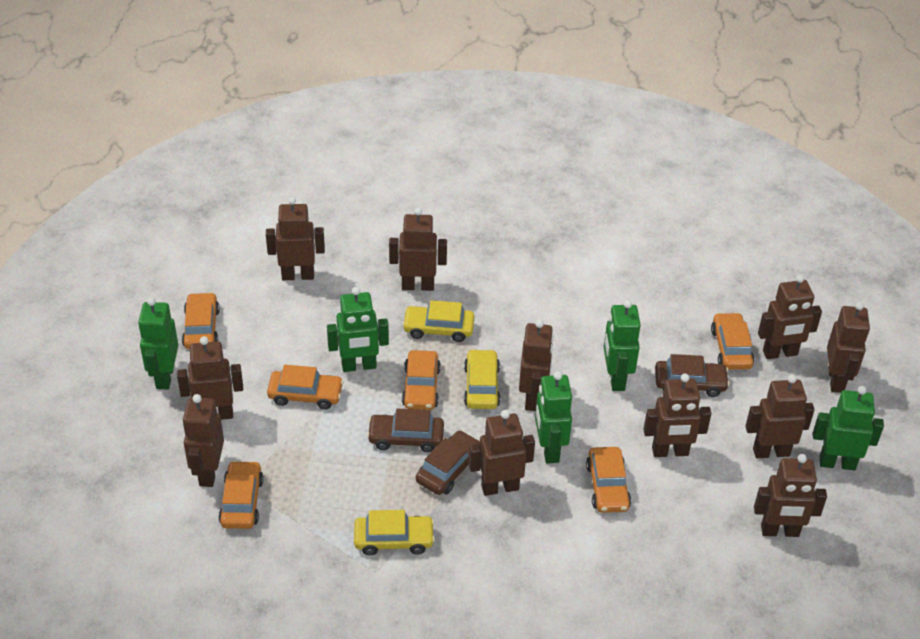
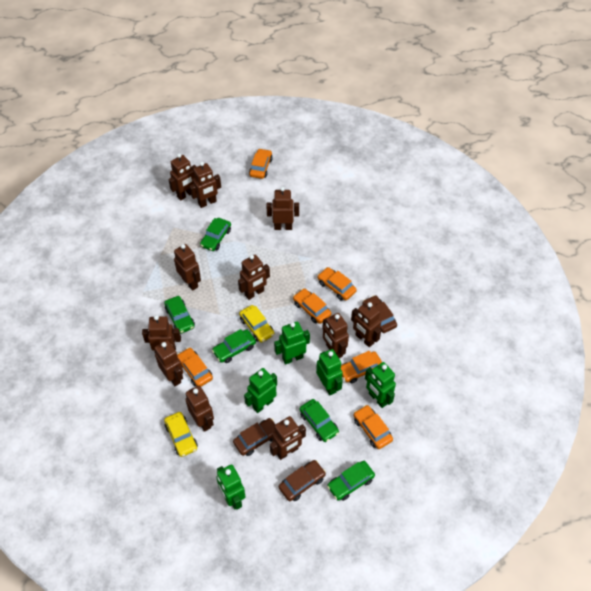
green car: 0 -> 5
yellow car: 3 -> 2

